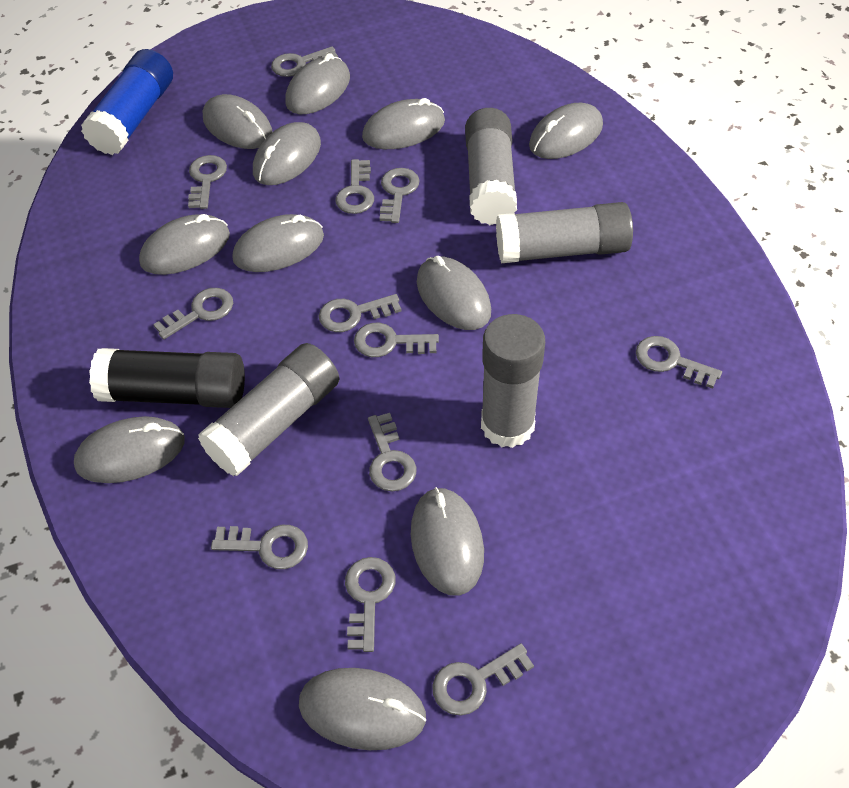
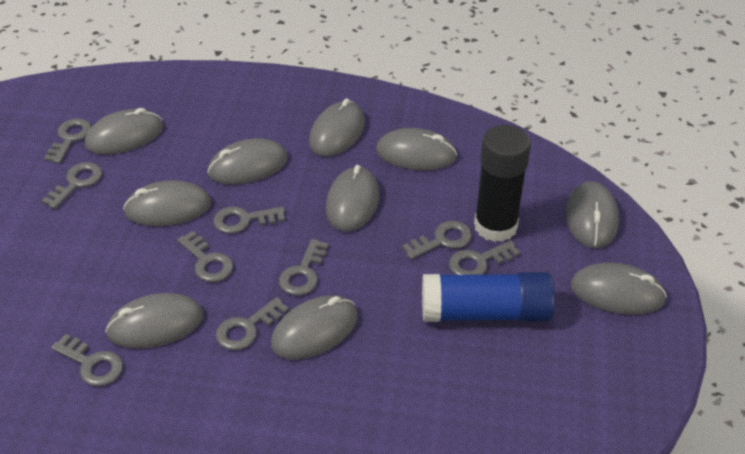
grey glue stick: 4 -> 0
grey key: 12 -> 9
grey mouse: 11 -> 10

